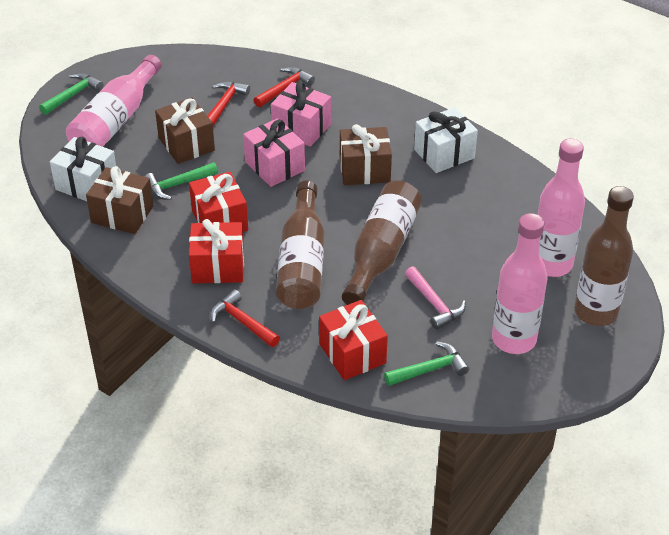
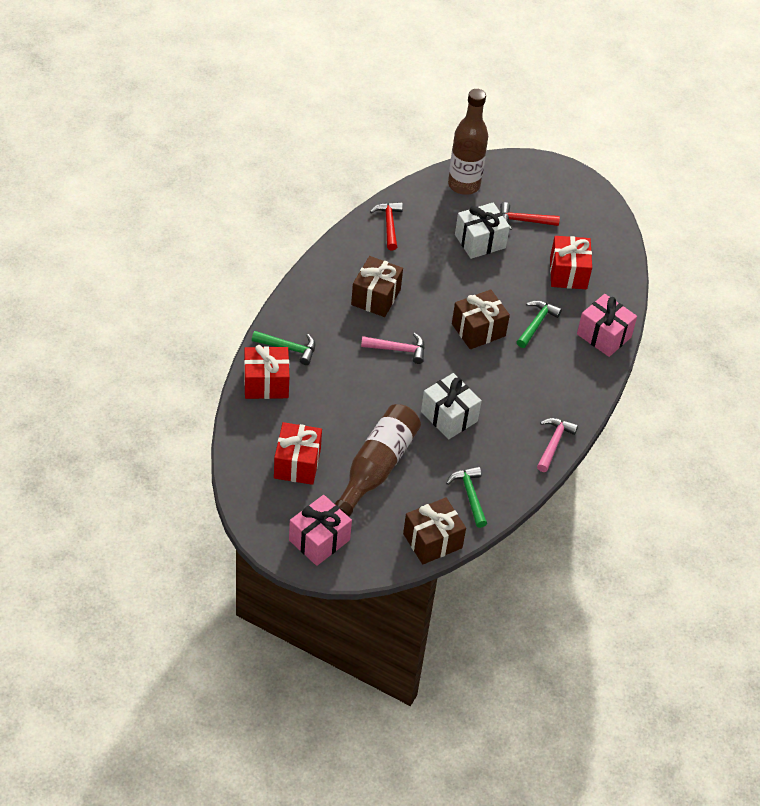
brown bottle: 3 -> 2
pink bottle: 3 -> 0
pink hammer: 1 -> 2
red hammer: 3 -> 2

